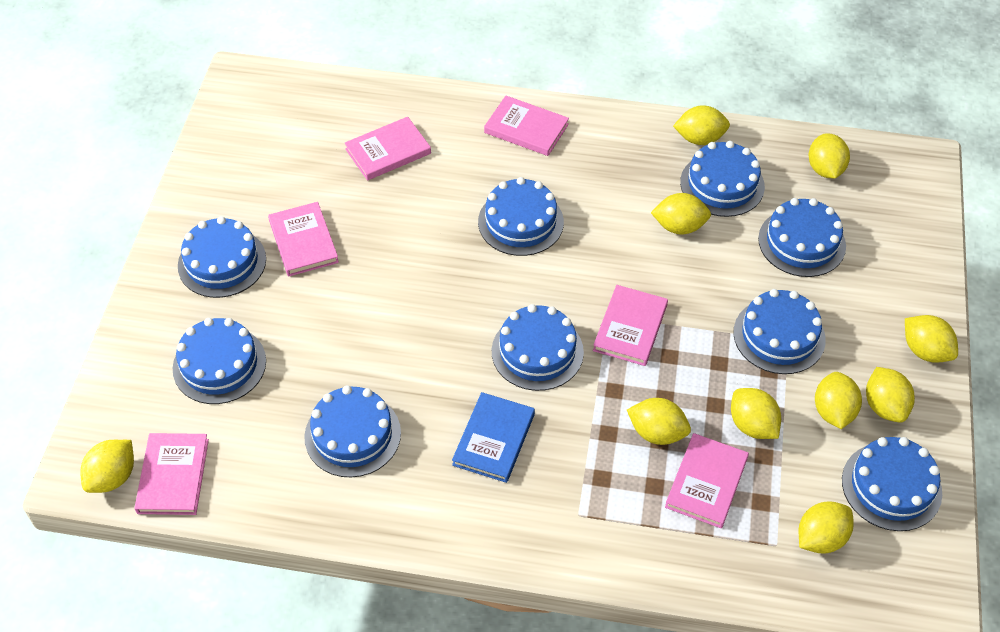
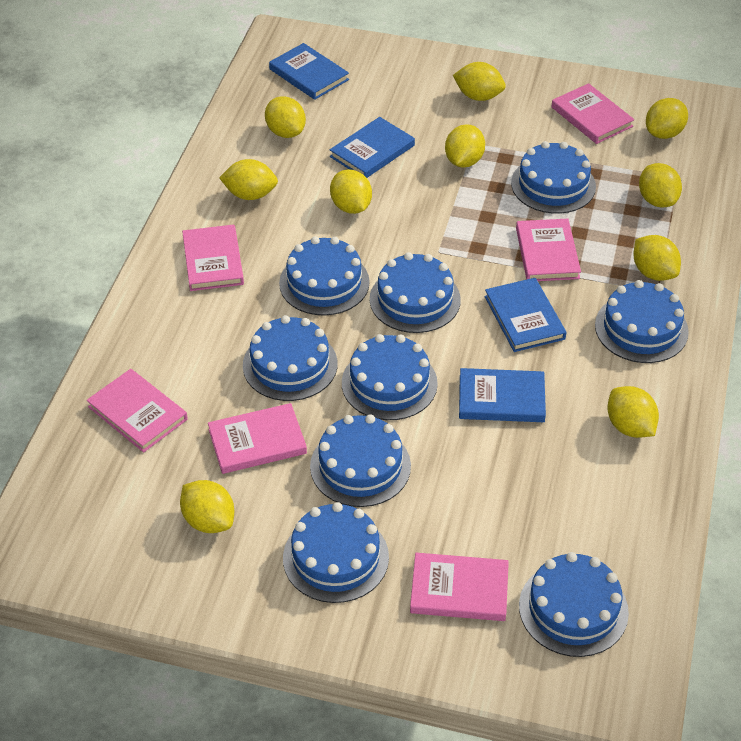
blue book: 1 -> 4

